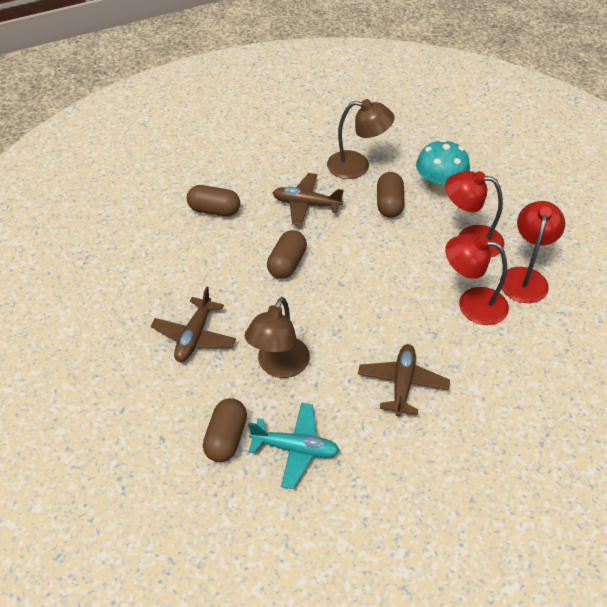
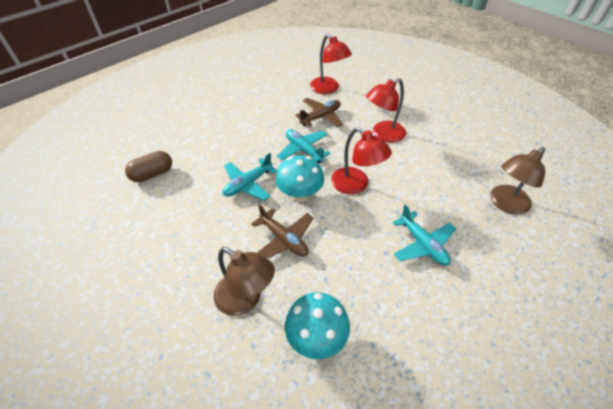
brown capsule: 4 -> 1
brown plane: 3 -> 2
turquoise mushroom: 1 -> 2
turquoise plane: 1 -> 3

